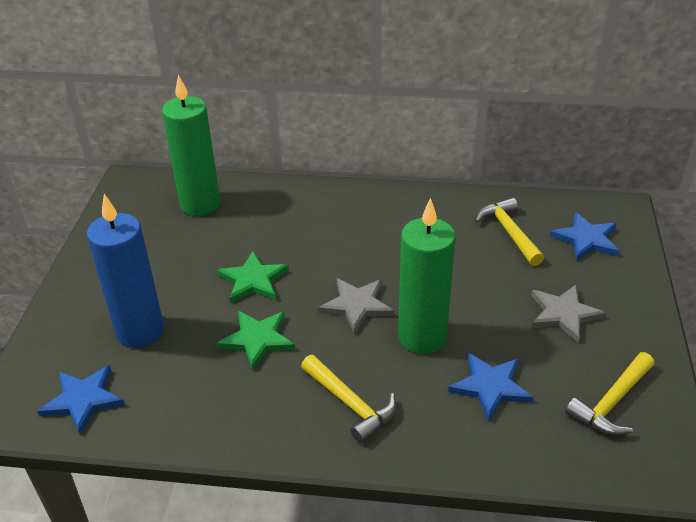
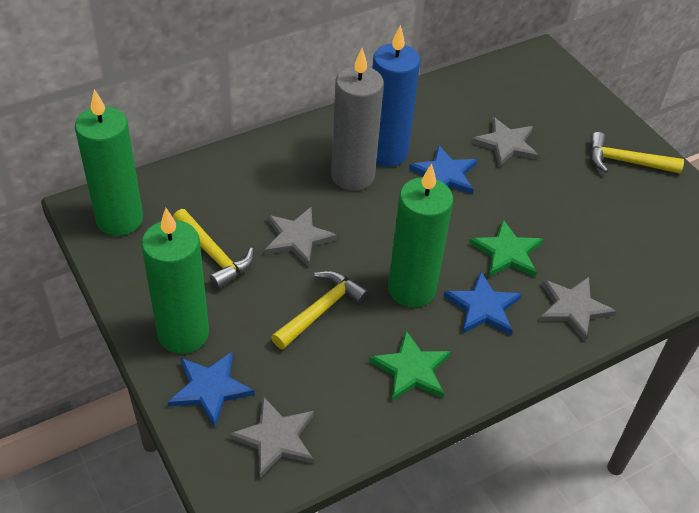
green candle: 2 -> 3
grey candle: 0 -> 1
grey star: 2 -> 4

